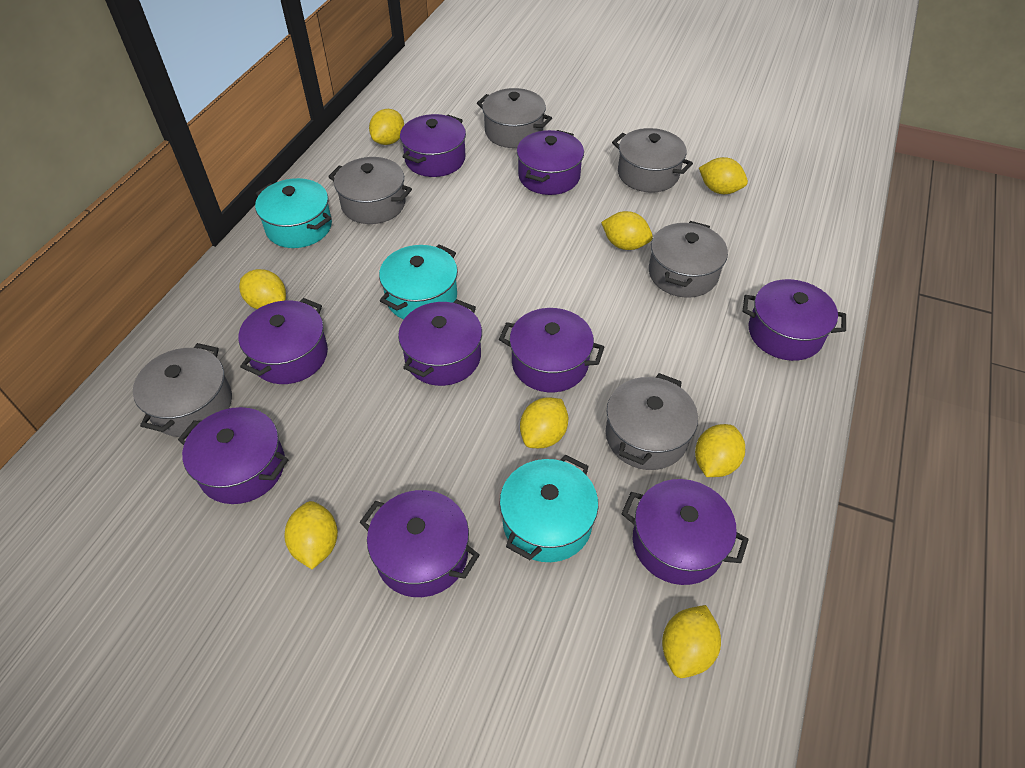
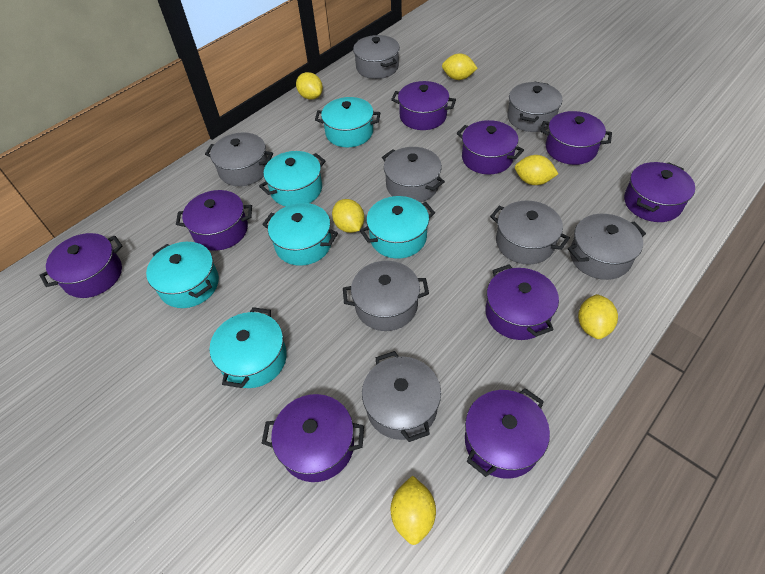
grey pot: 6 -> 8
turquoise pot: 3 -> 6
yellow lemon: 8 -> 6

